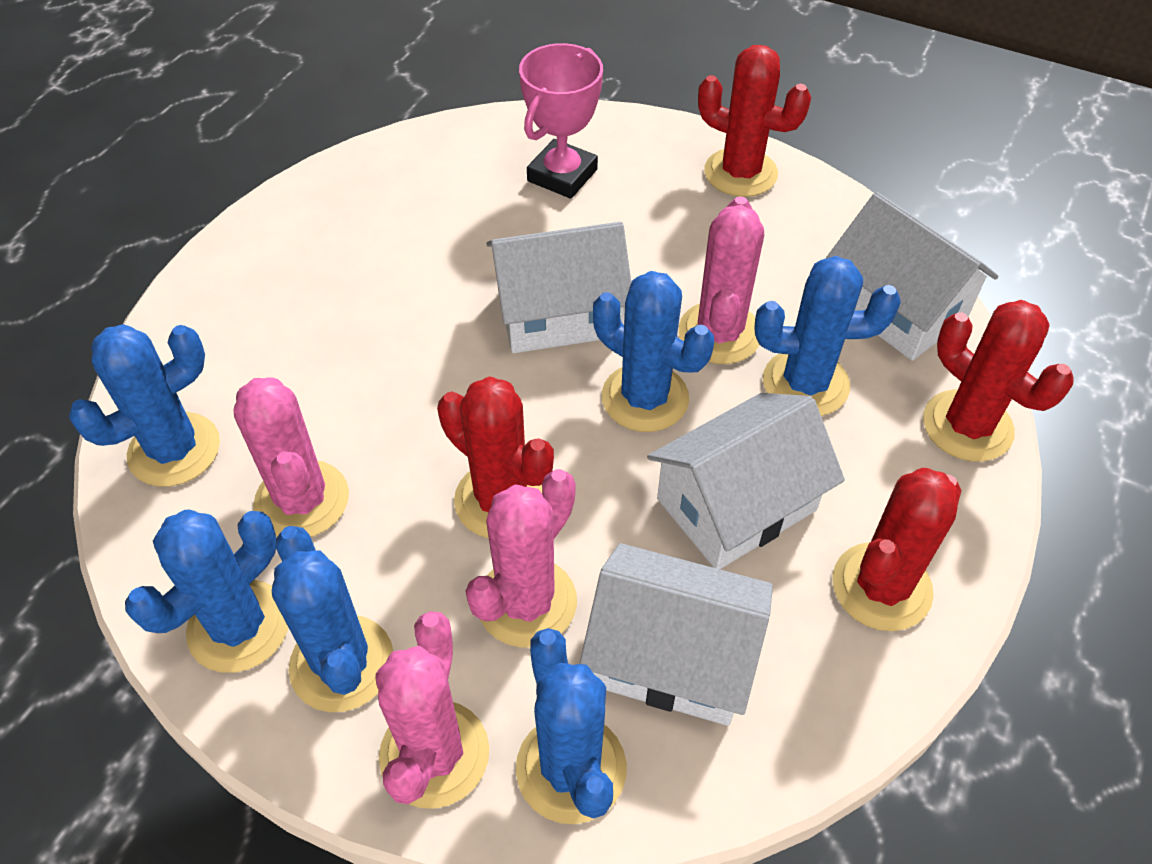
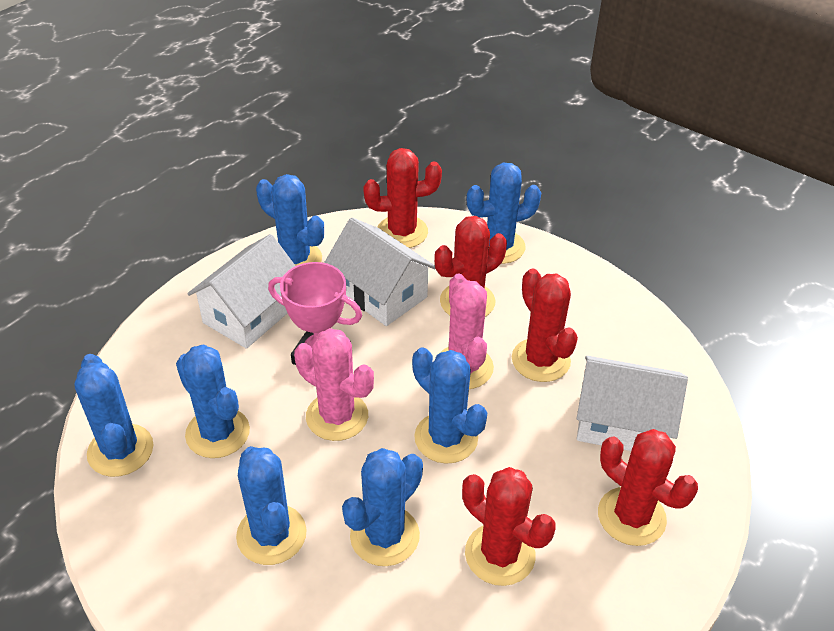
blue cactus: 6 -> 7
pink cactus: 4 -> 2
red cactus: 4 -> 5
white house: 4 -> 3

